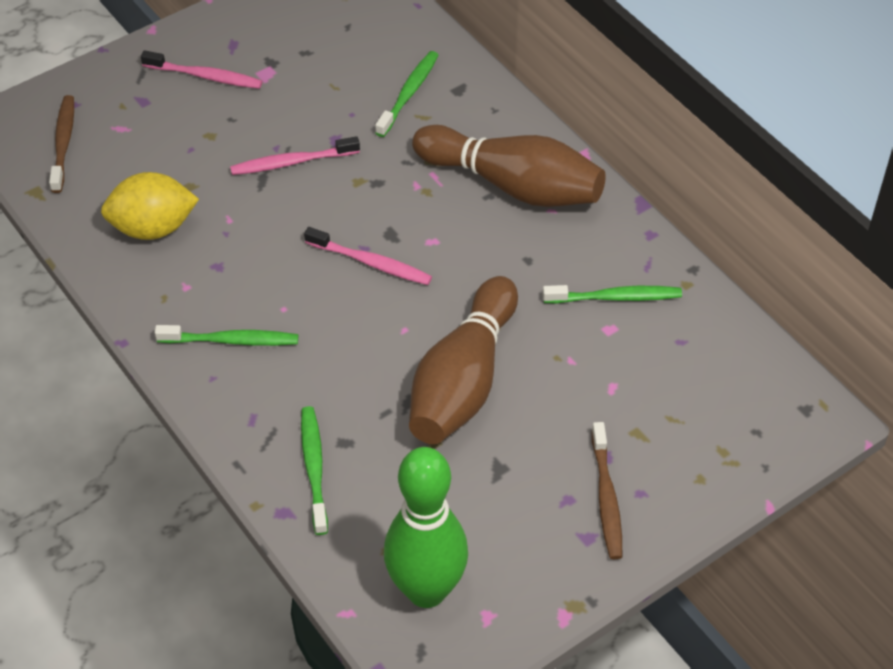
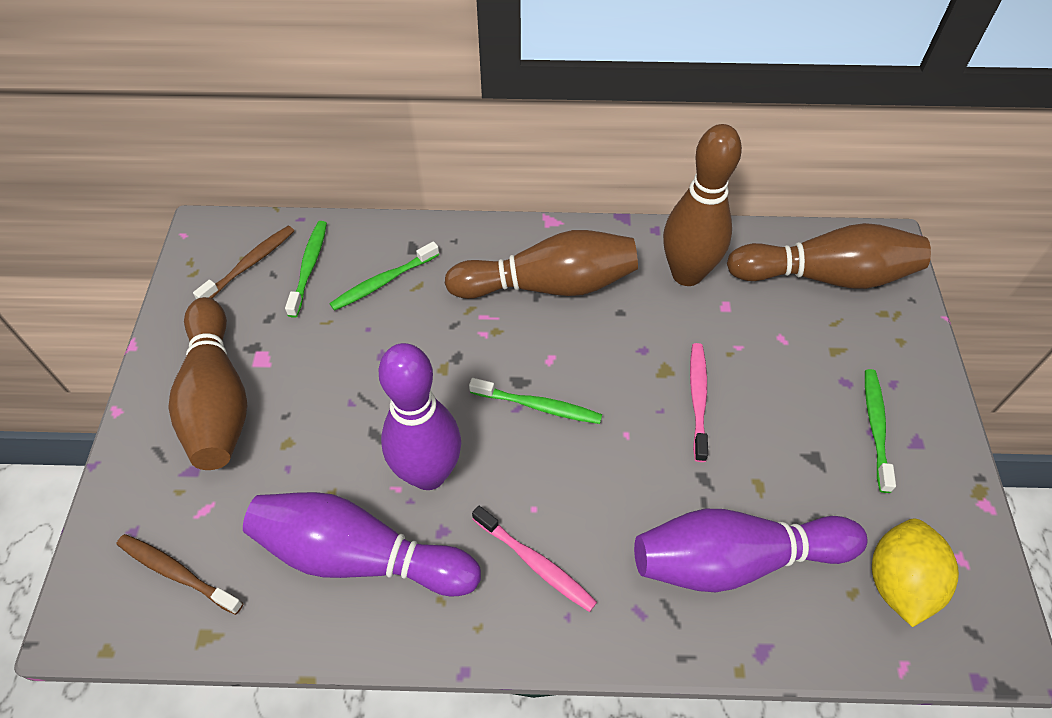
brown bowling pin: 2 -> 4
green bowling pin: 1 -> 0
pink toothbrush: 3 -> 2
purple bowling pin: 0 -> 3

